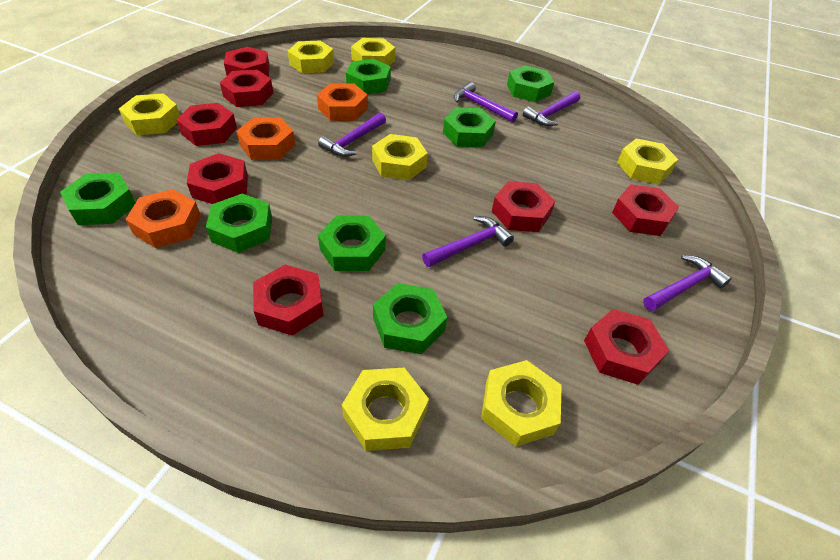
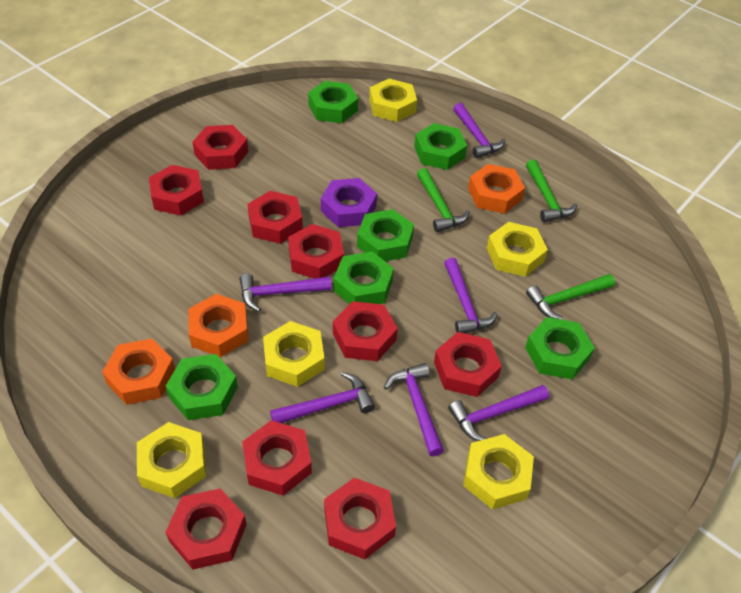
green hammer: 0 -> 3
green nut: 7 -> 6
purple hammer: 5 -> 6
purple nut: 0 -> 1
red nut: 8 -> 9
yellow nut: 7 -> 5

